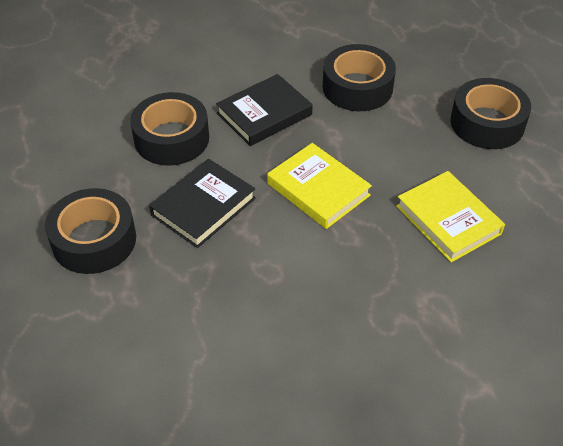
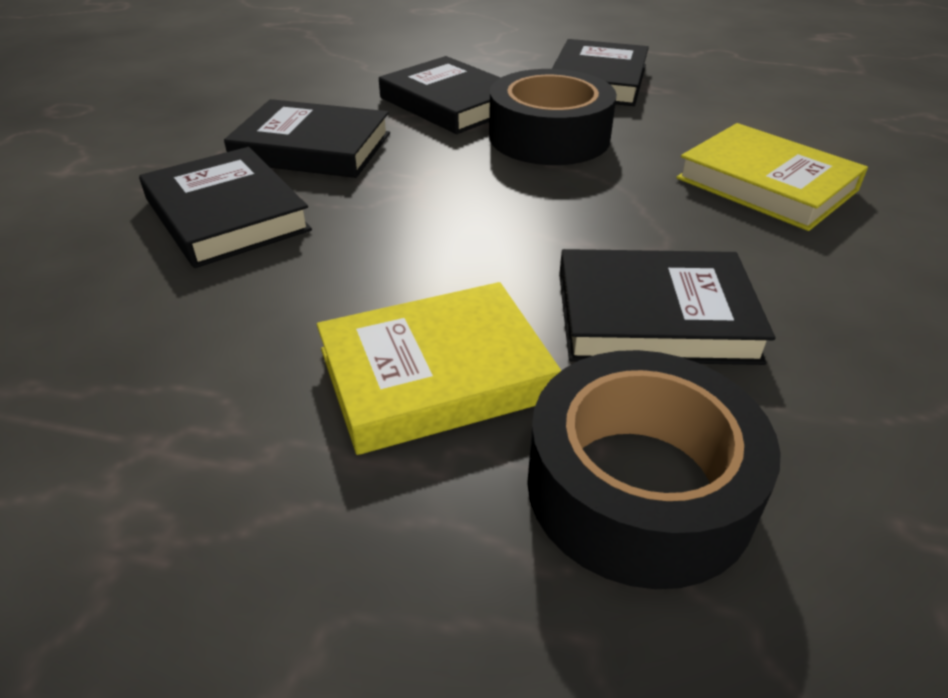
black book: 2 -> 5
black tape: 4 -> 2

